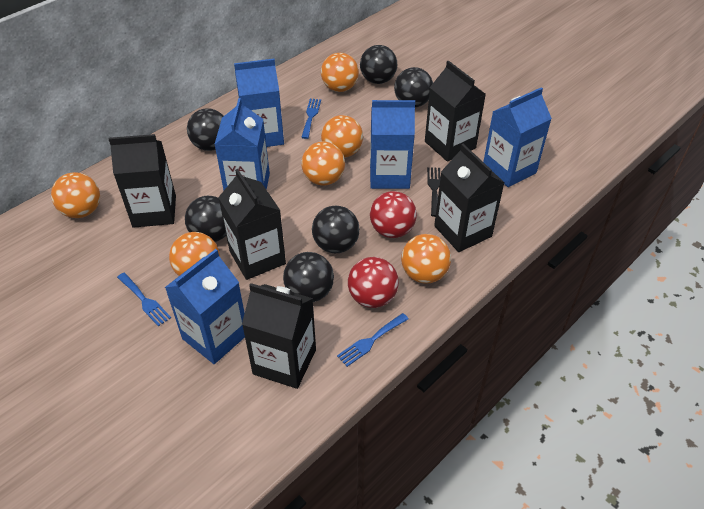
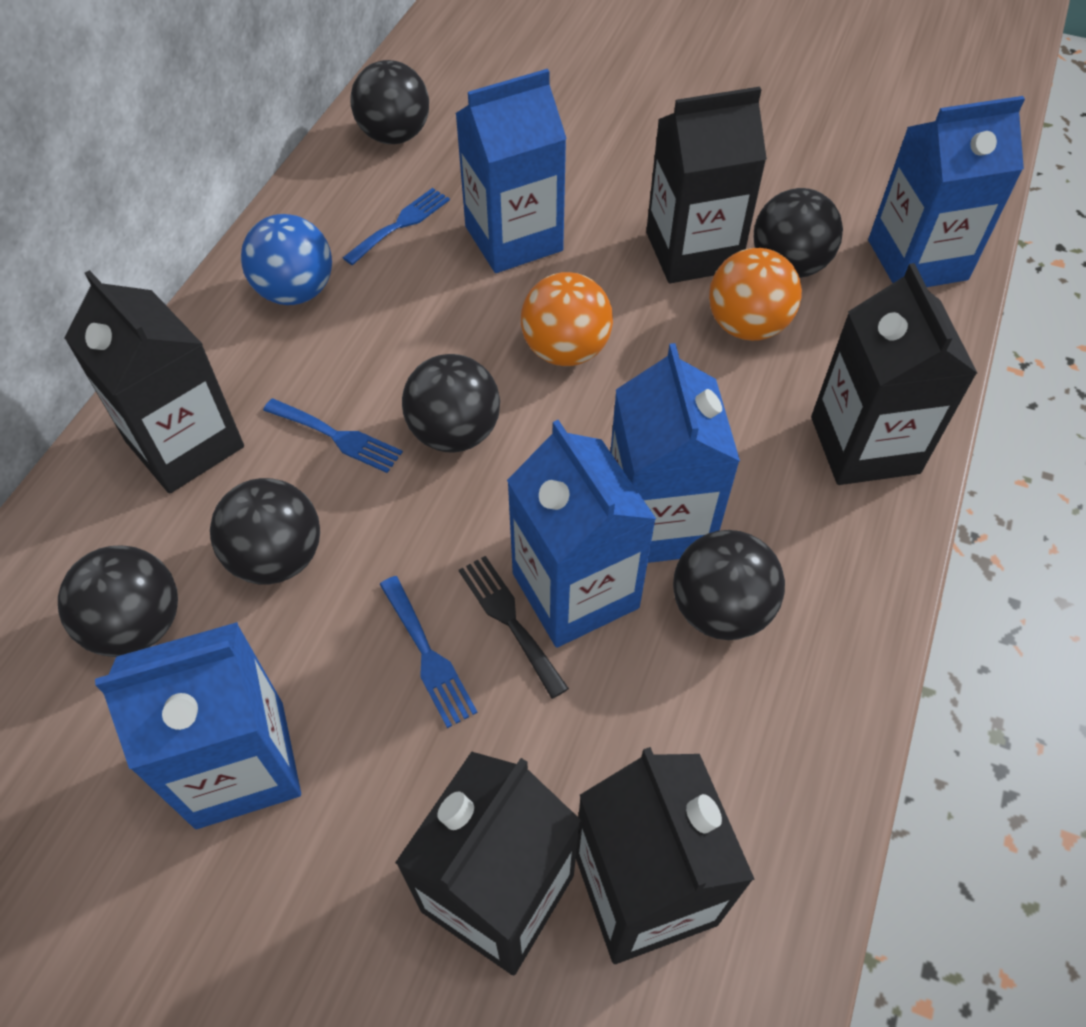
blue ball: 0 -> 1
orange ball: 6 -> 2
red ball: 2 -> 0

